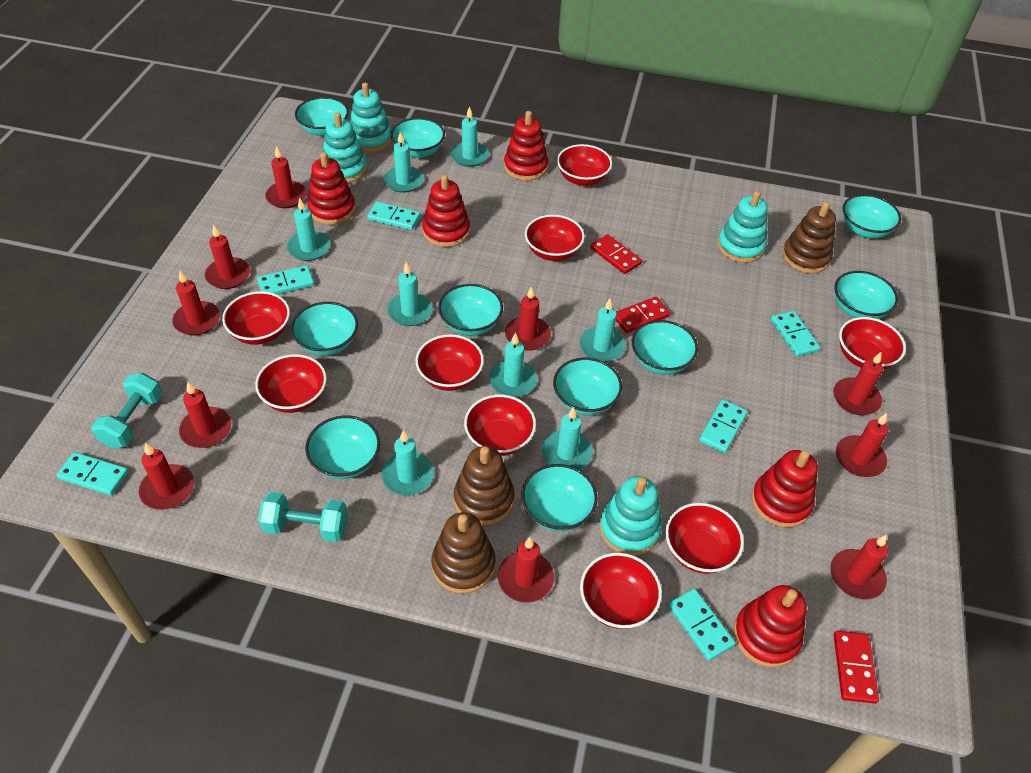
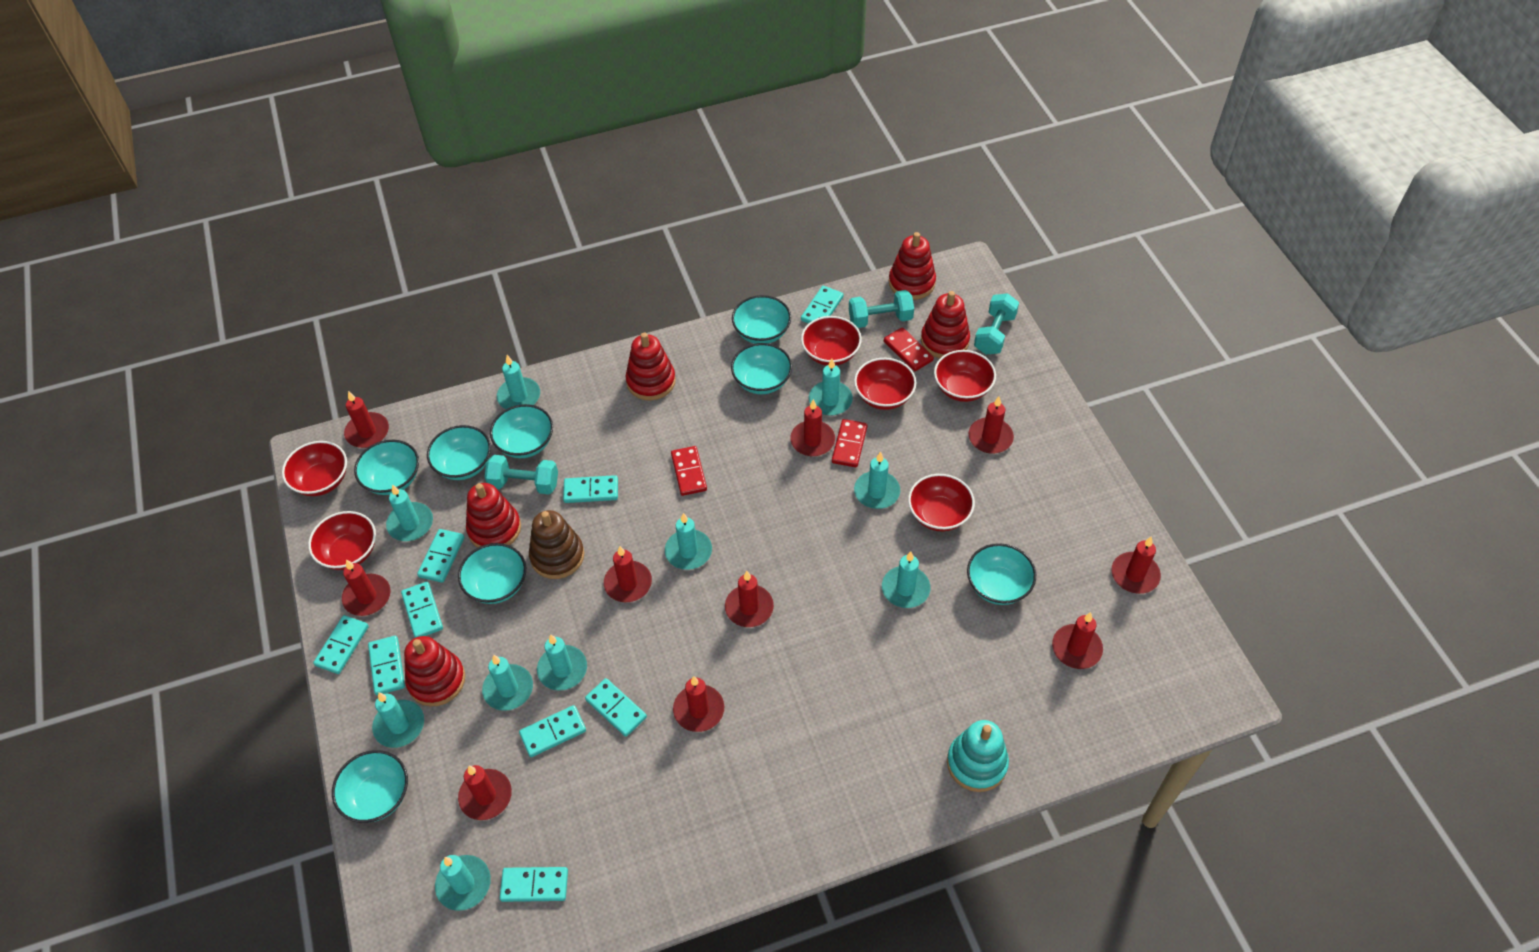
brown stacking toy: 3 -> 1
red bowl: 9 -> 6
turquoise bowl: 10 -> 8
turquoise candle: 8 -> 10
turquoise domino: 6 -> 9
turquoise dumbbell: 2 -> 3
turquoise stacking toy: 4 -> 1

